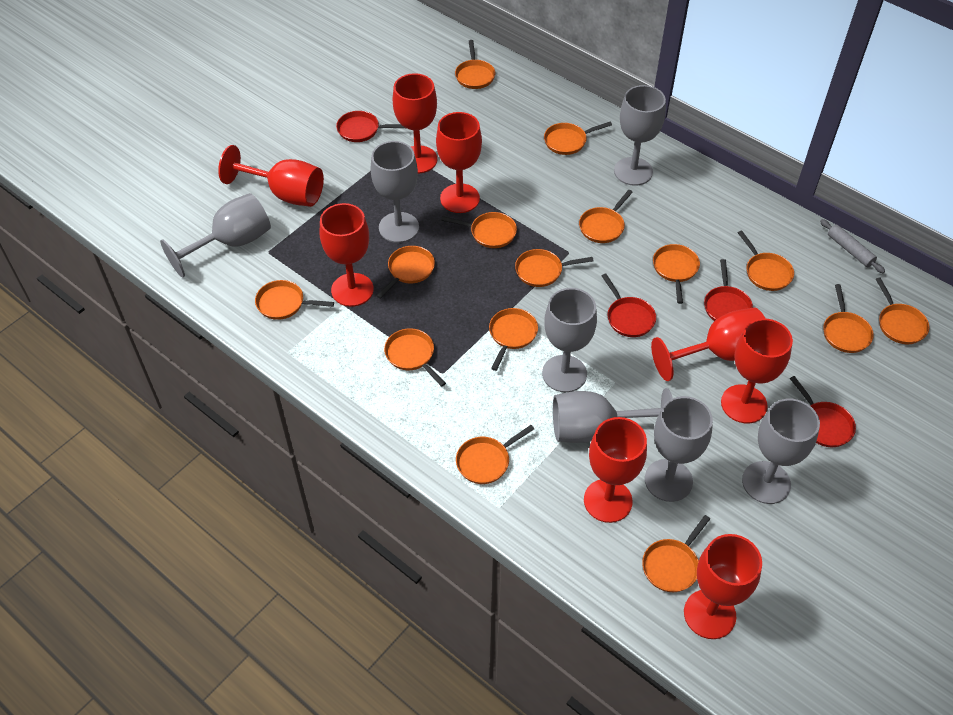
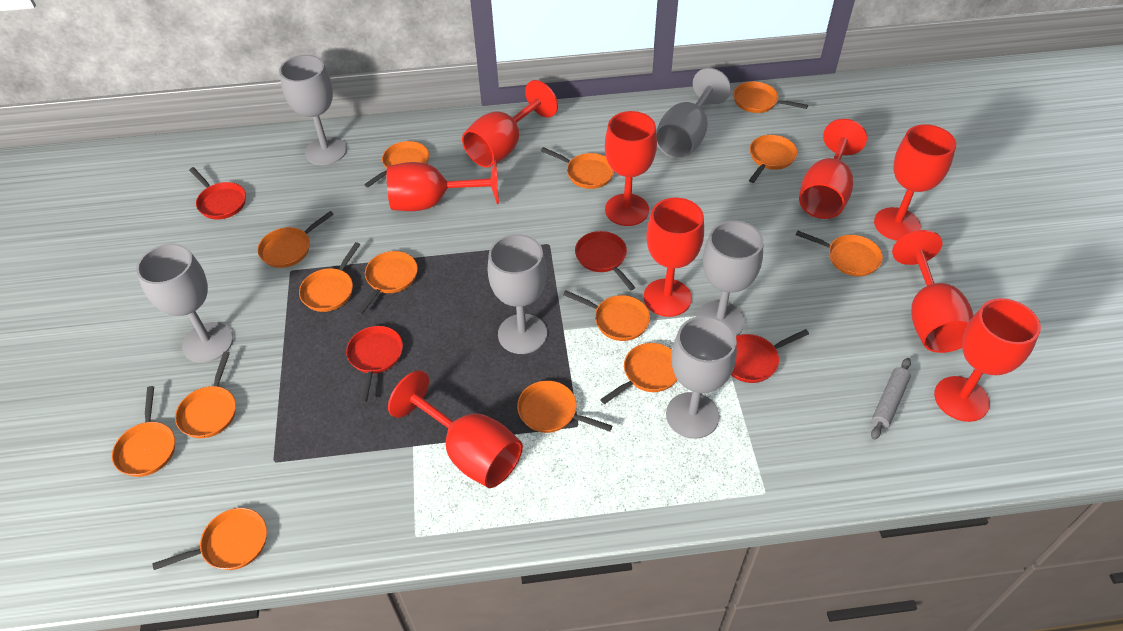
grey goblet: 7 -> 6
orange pan: 15 -> 14
red goblet: 8 -> 9

